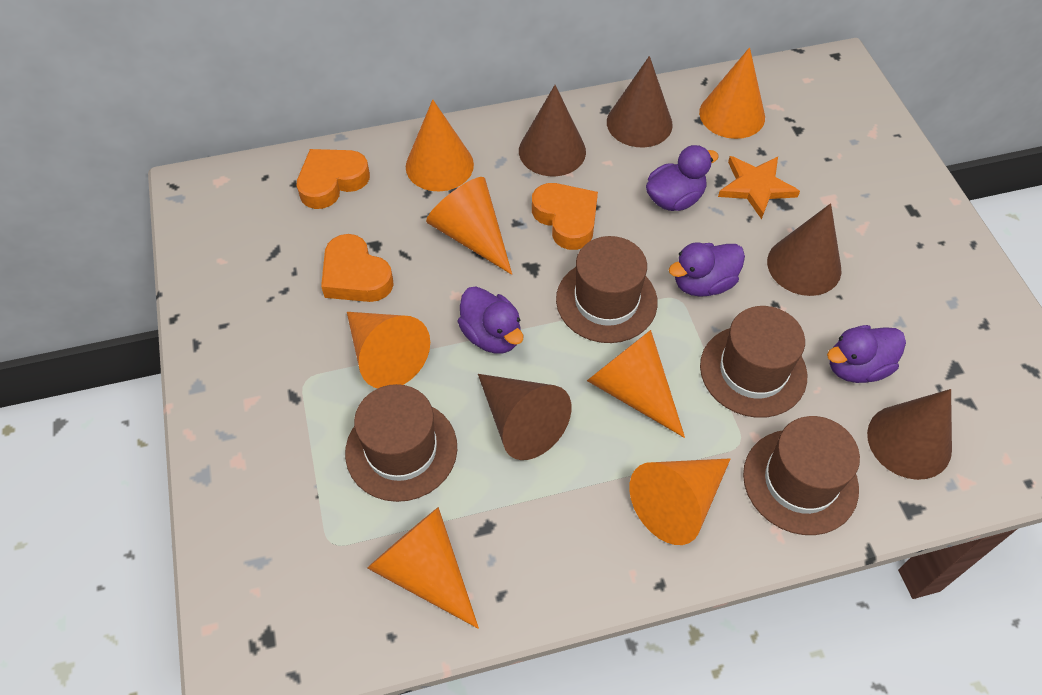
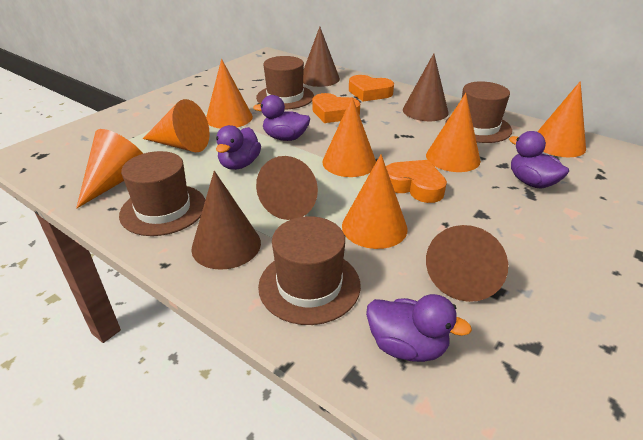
orange star: 1 -> 0

